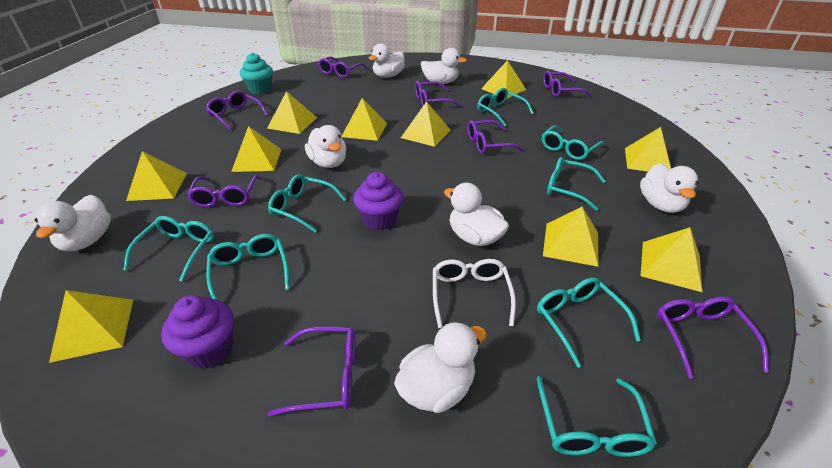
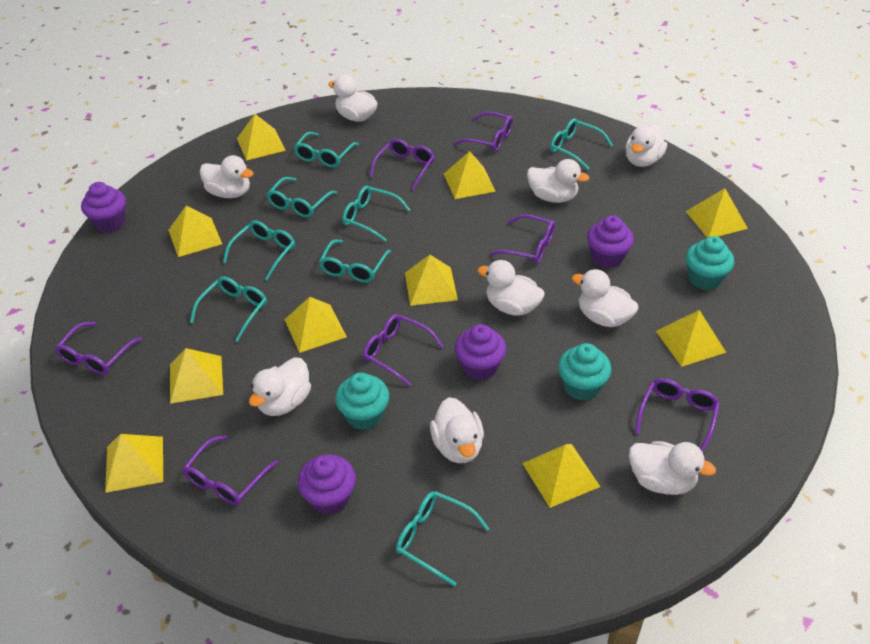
purple cupcake: 2 -> 4
purple glasses: 8 -> 7
turquoise cupcake: 1 -> 3
white duck: 7 -> 9
white glasses: 1 -> 0

